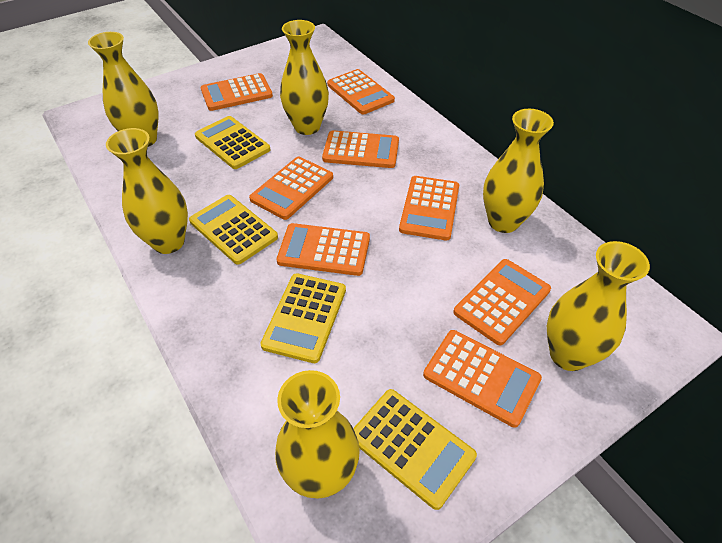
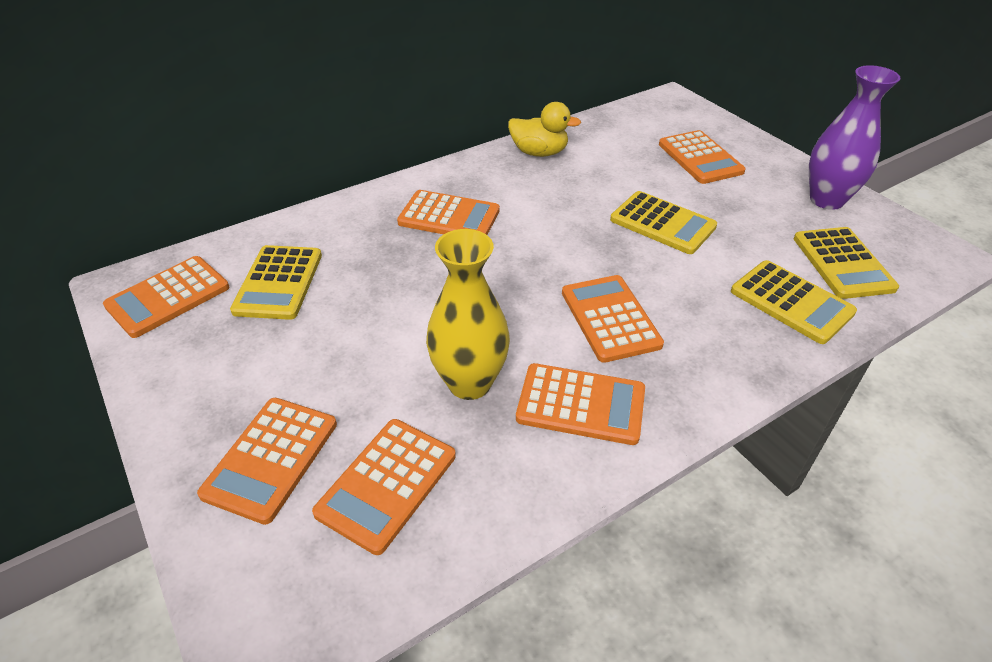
orange calculator: 8 -> 7
purple vase: 0 -> 1
yellow duck: 0 -> 1
yellow vase: 6 -> 1

